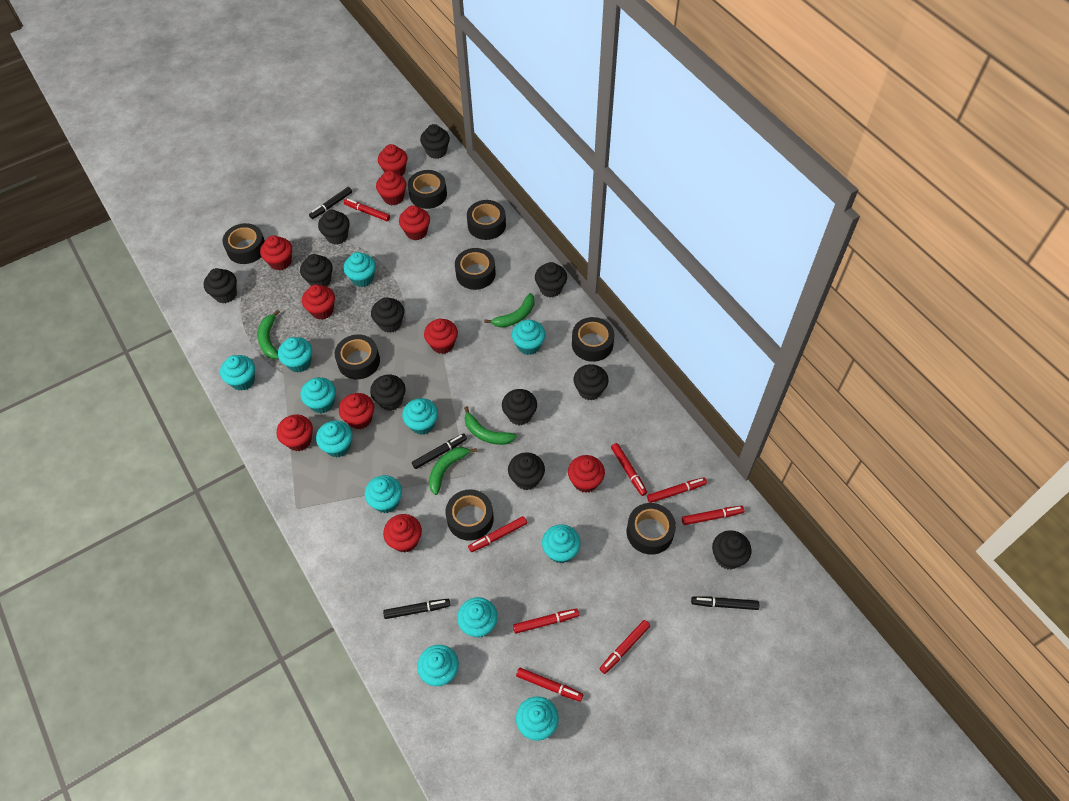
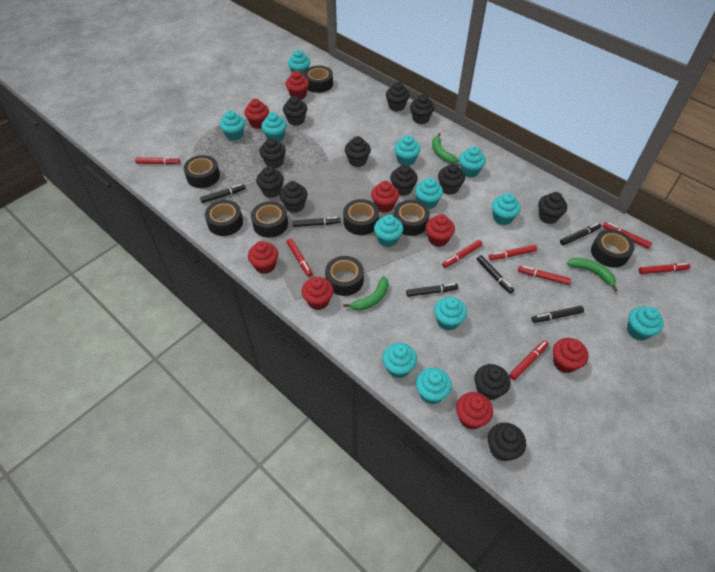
black cupcake: 11 -> 12
black marker: 4 -> 6
green banana: 4 -> 3
red cupcake: 10 -> 8

